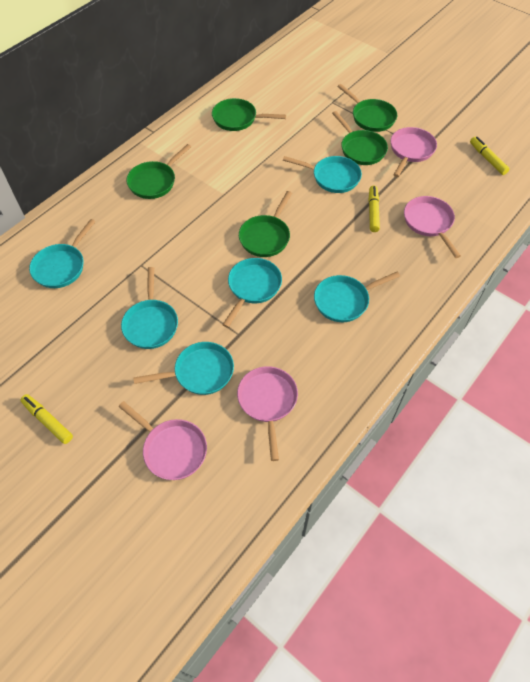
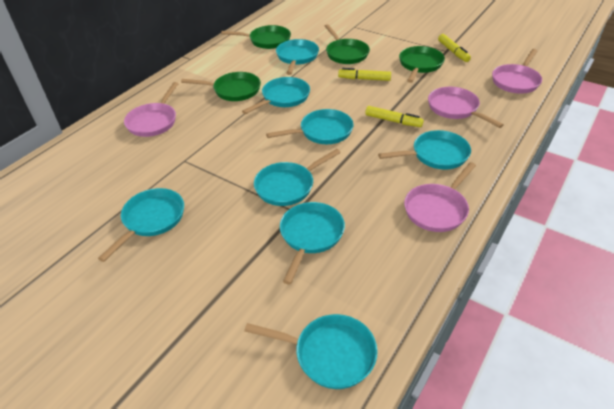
green pan: 5 -> 4
turquoise pan: 6 -> 8

